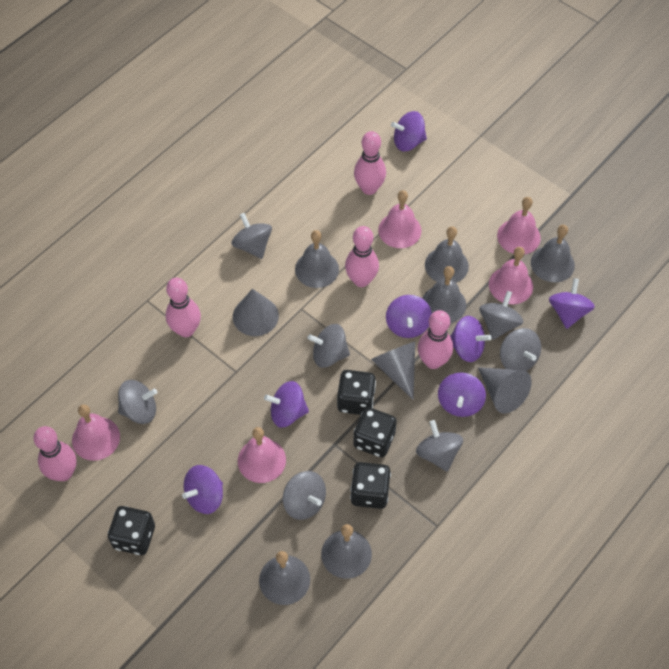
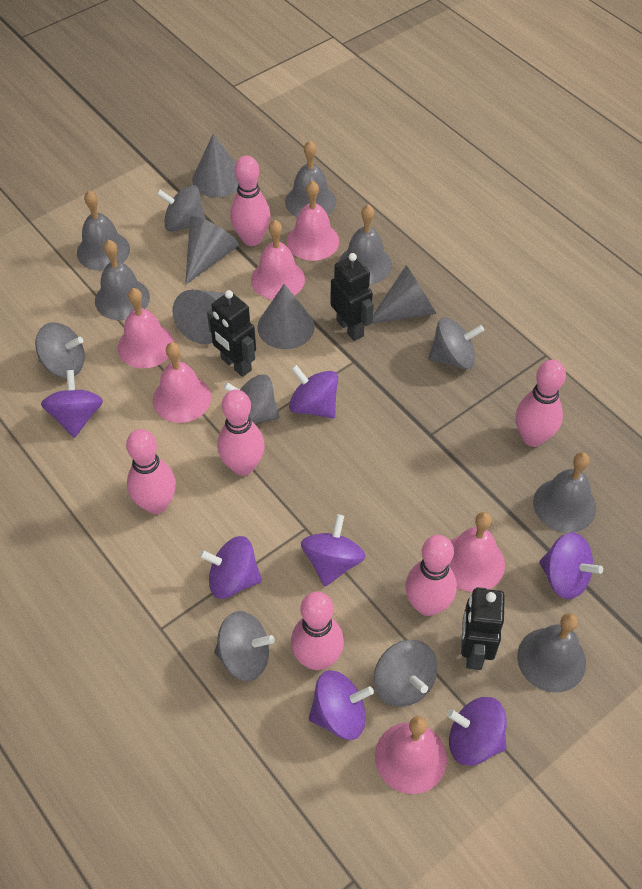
black dice: 4 -> 0
black robot: 0 -> 3
grey cone: 3 -> 5
grey spinning top: 7 -> 6
pink bell: 5 -> 6
pink bowling pin: 5 -> 6

